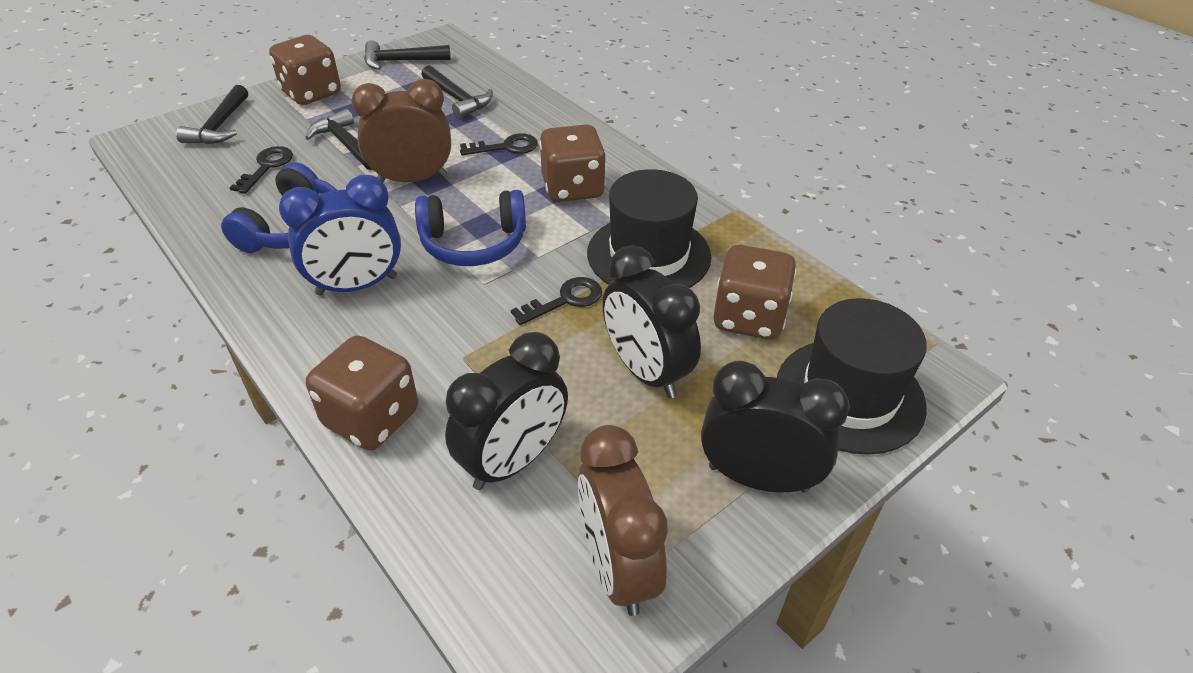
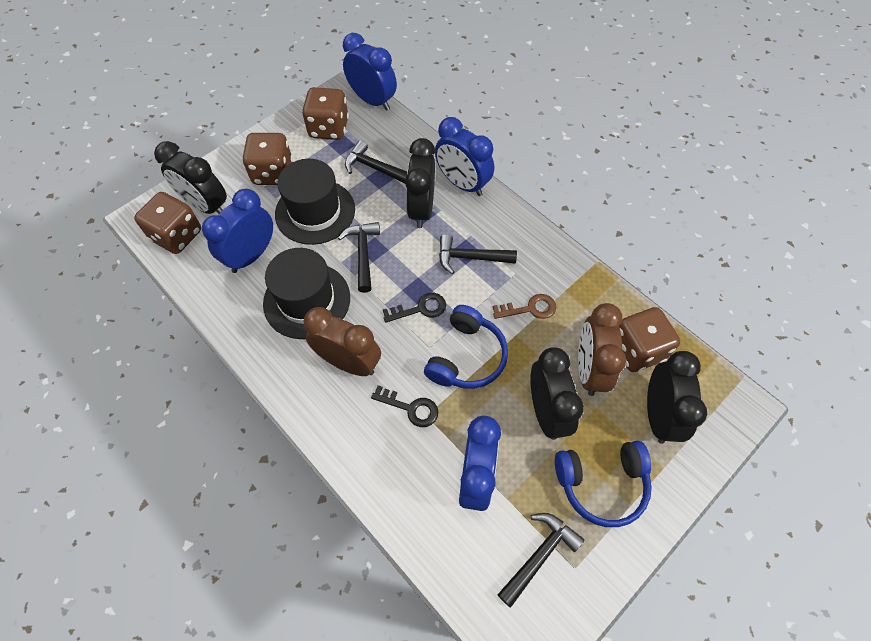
black clock: 3 -> 4
black key: 3 -> 2
blue clock: 1 -> 4
brown key: 0 -> 1

